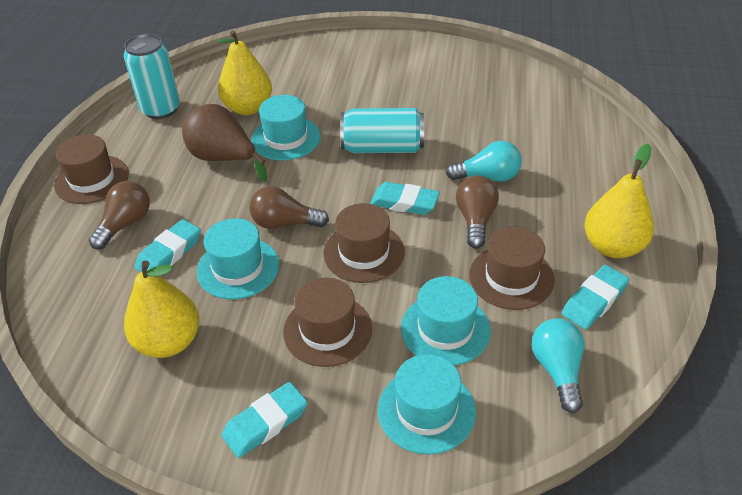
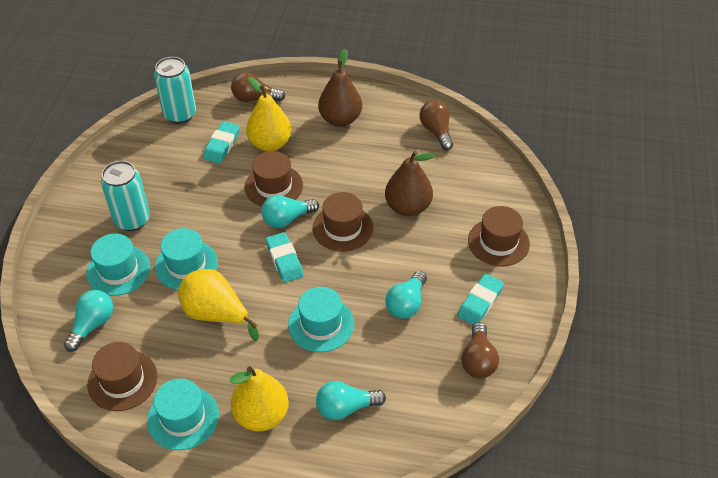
brown pear: 1 -> 2
turquoise eraser: 4 -> 3
turquoise light bulb: 2 -> 4

